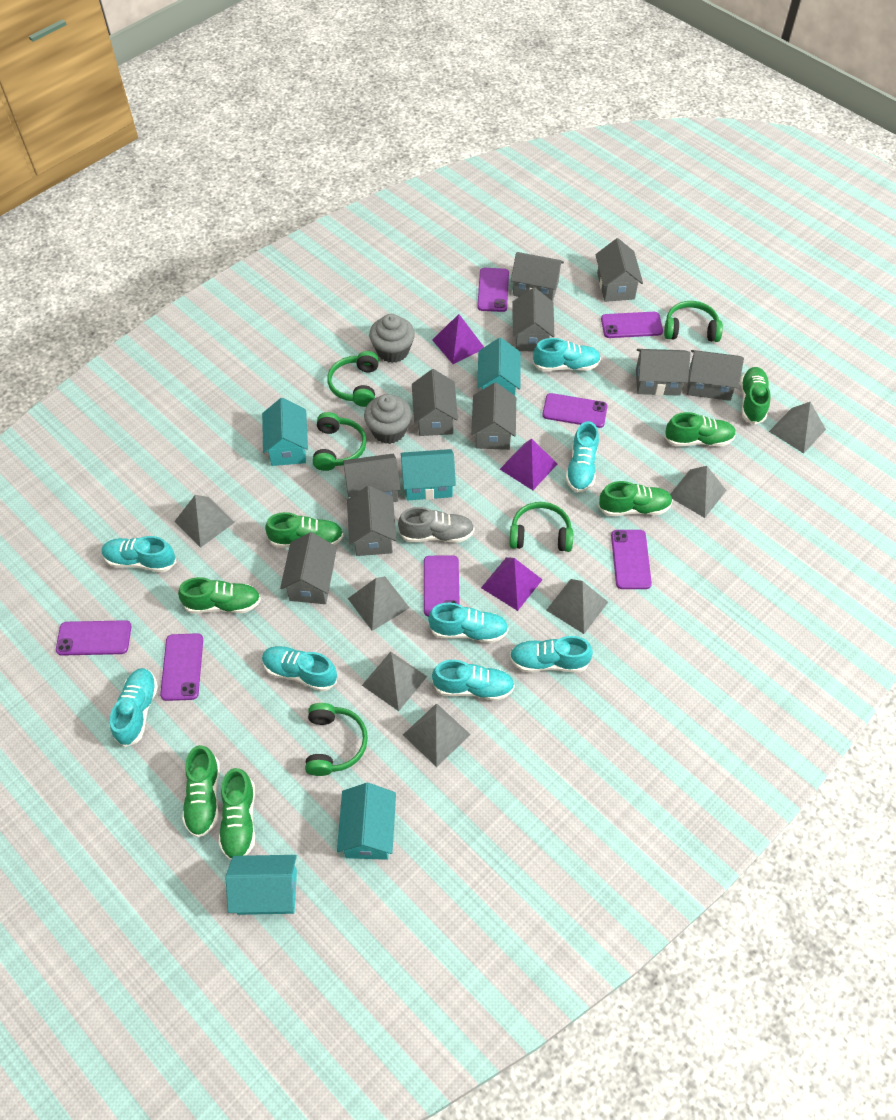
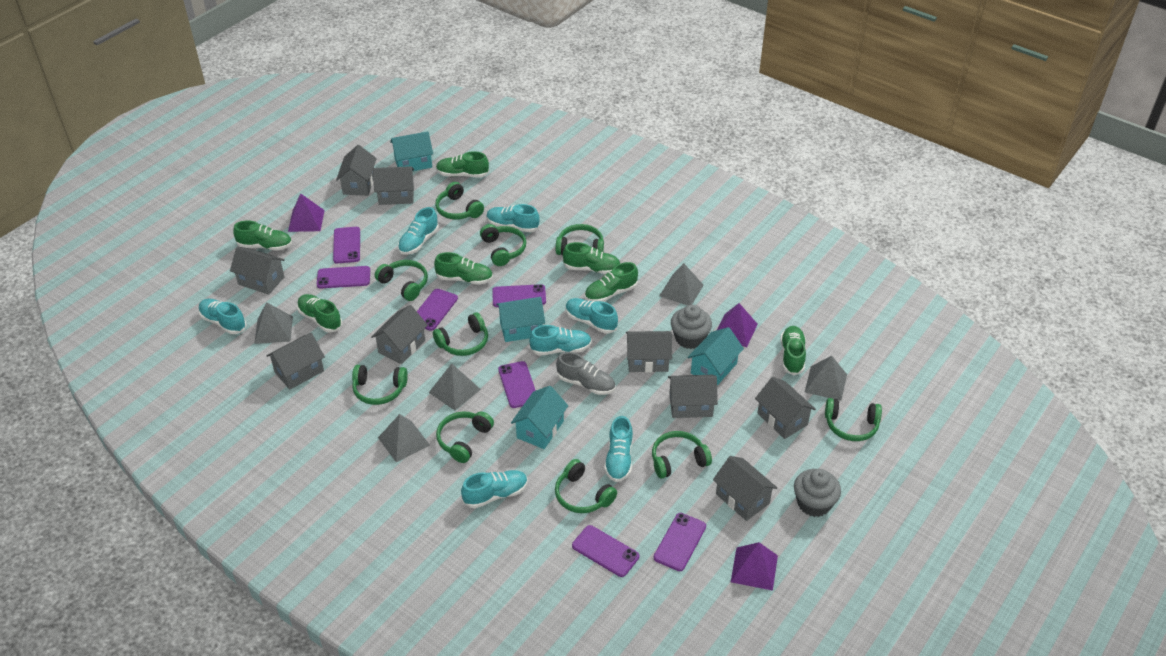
green headphones: 5 -> 10
grey house: 10 -> 9
grey pyramid: 7 -> 5
turquoise house: 5 -> 4
turquoise shoe: 8 -> 7

